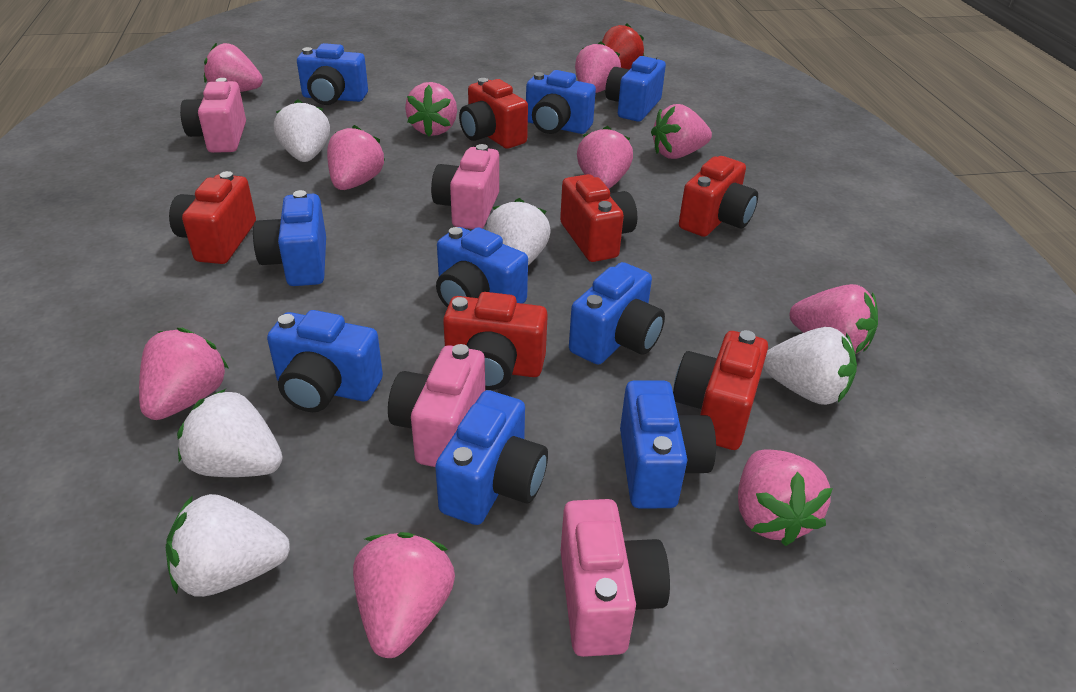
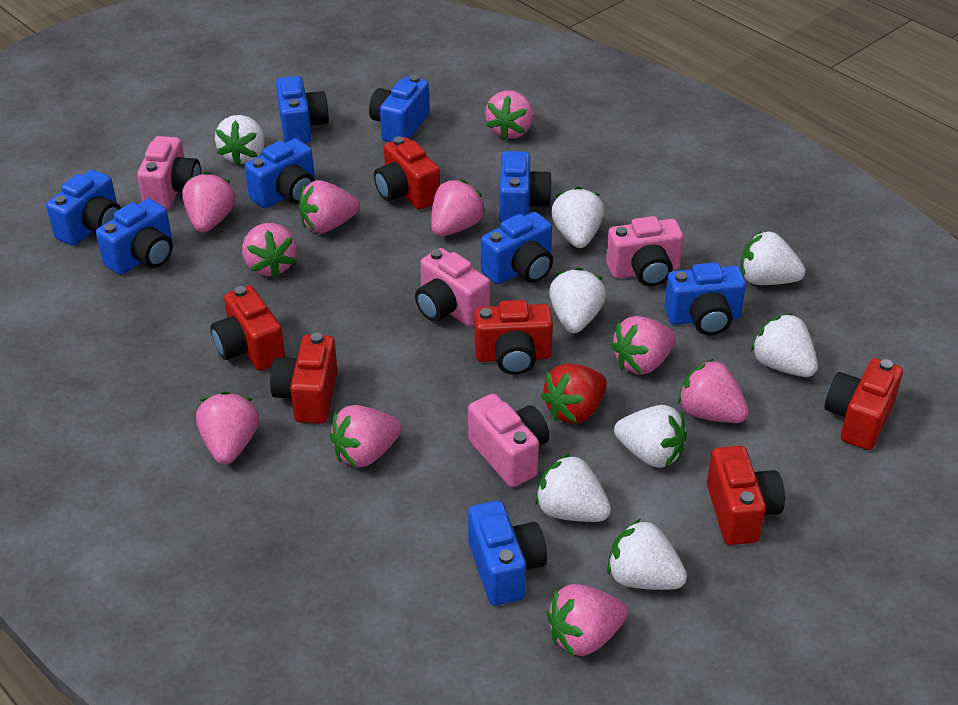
white strawberry: 5 -> 8

